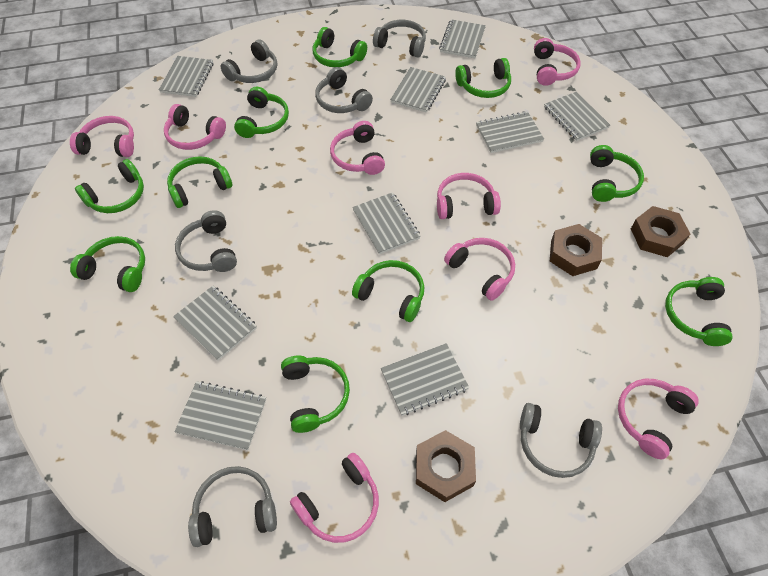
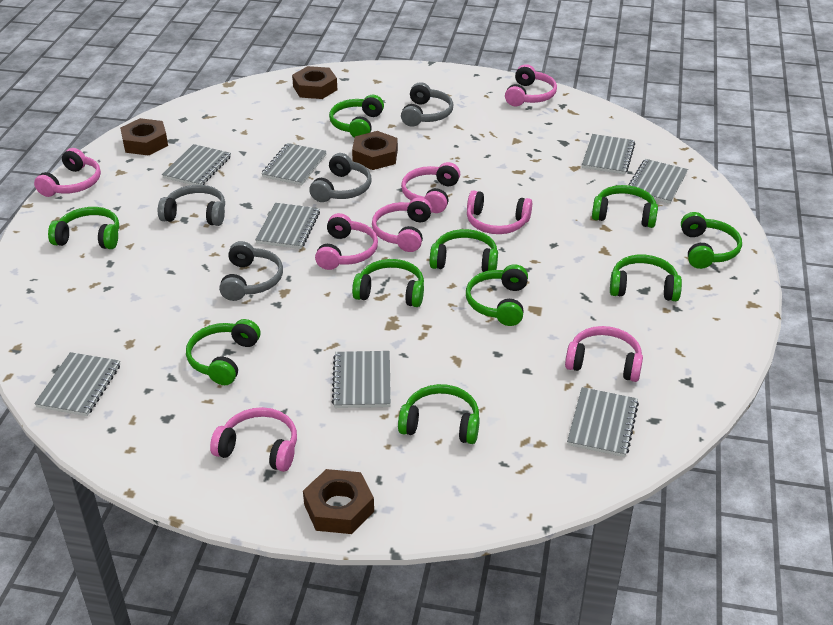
brown nut: 3 -> 4
grey headphones: 6 -> 4
grey notebook: 9 -> 8

